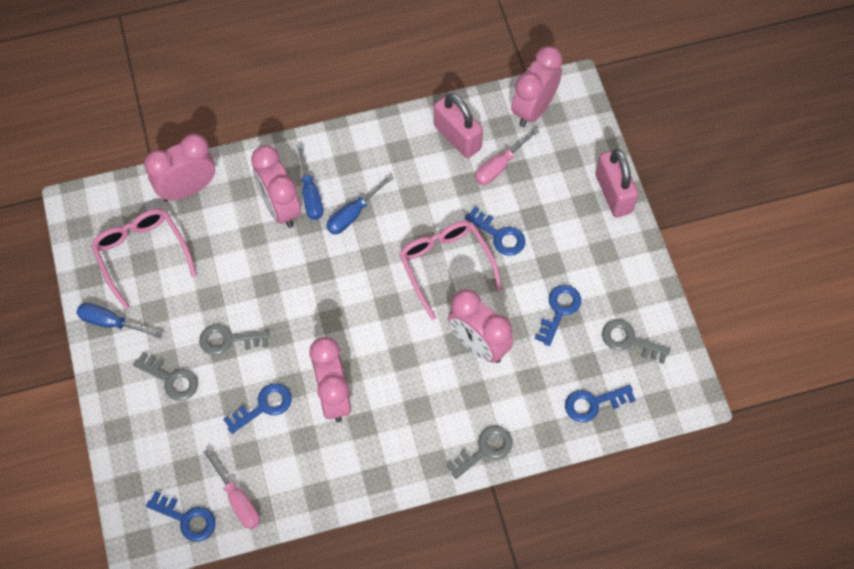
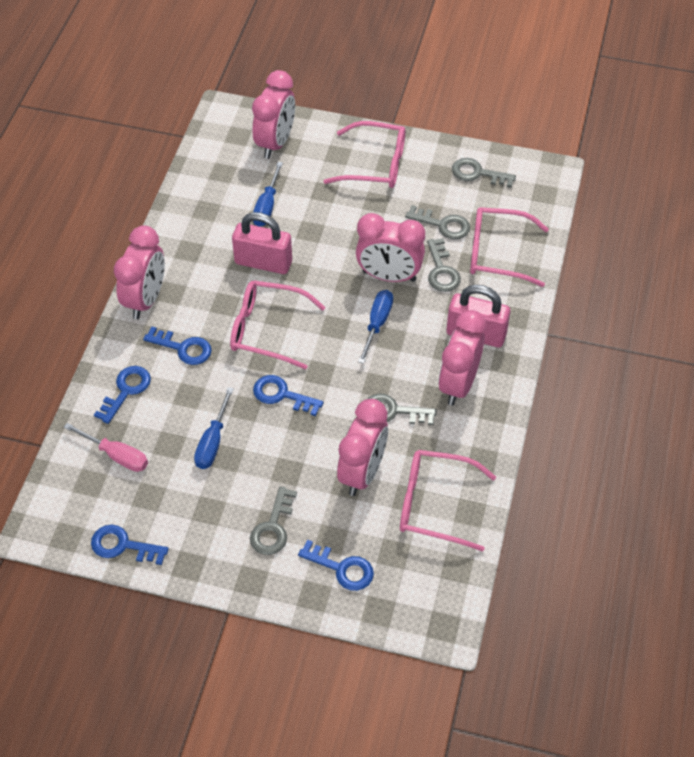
grey key: 4 -> 5
pink glasses: 2 -> 4
pink screwdriver: 2 -> 1

